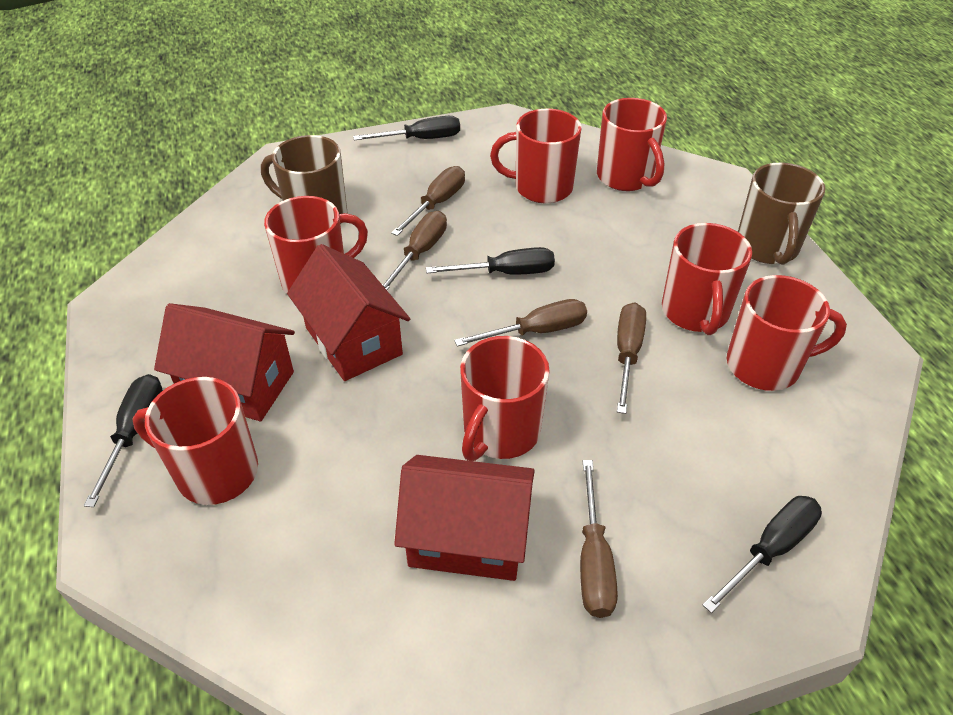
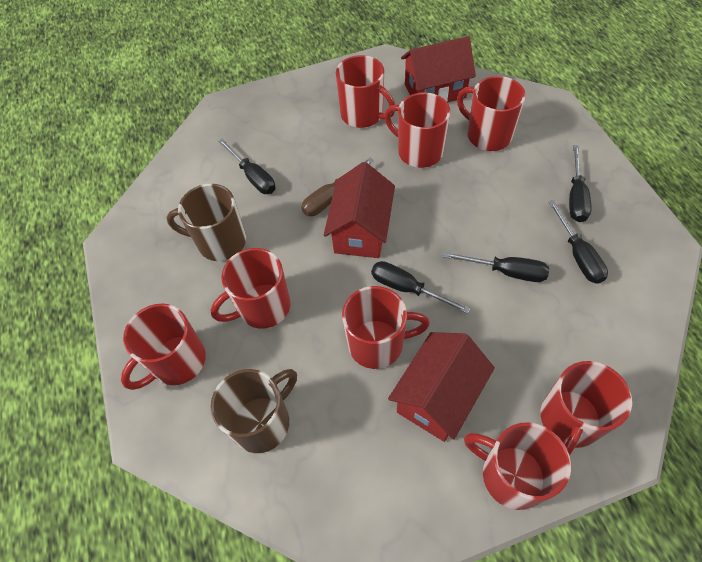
black screwdriver: 4 -> 5
brown screwdriver: 5 -> 1
red mug: 7 -> 8

